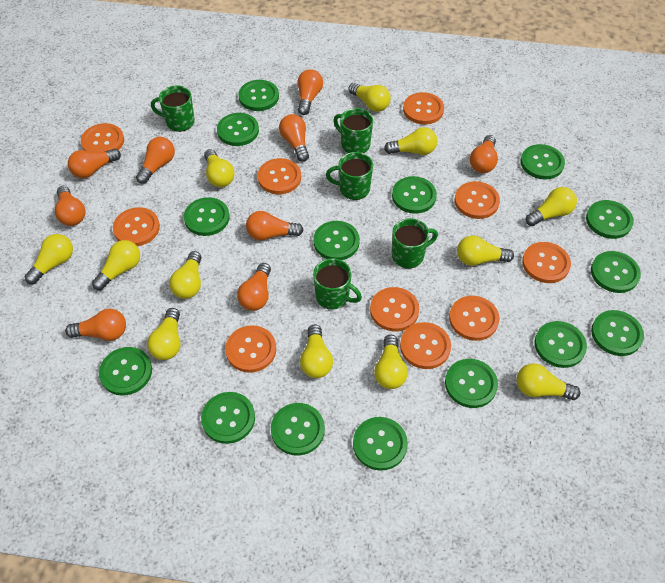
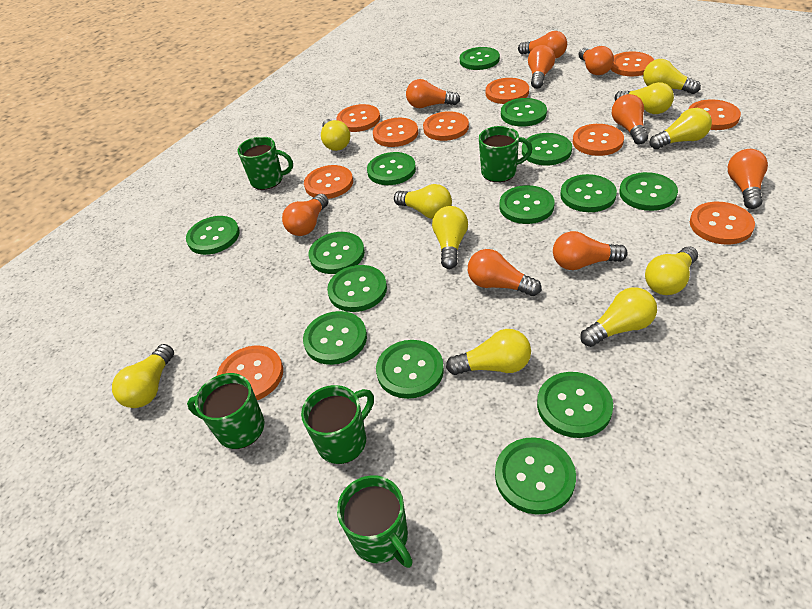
green button: 15 -> 14
yellow light bulb: 12 -> 10

